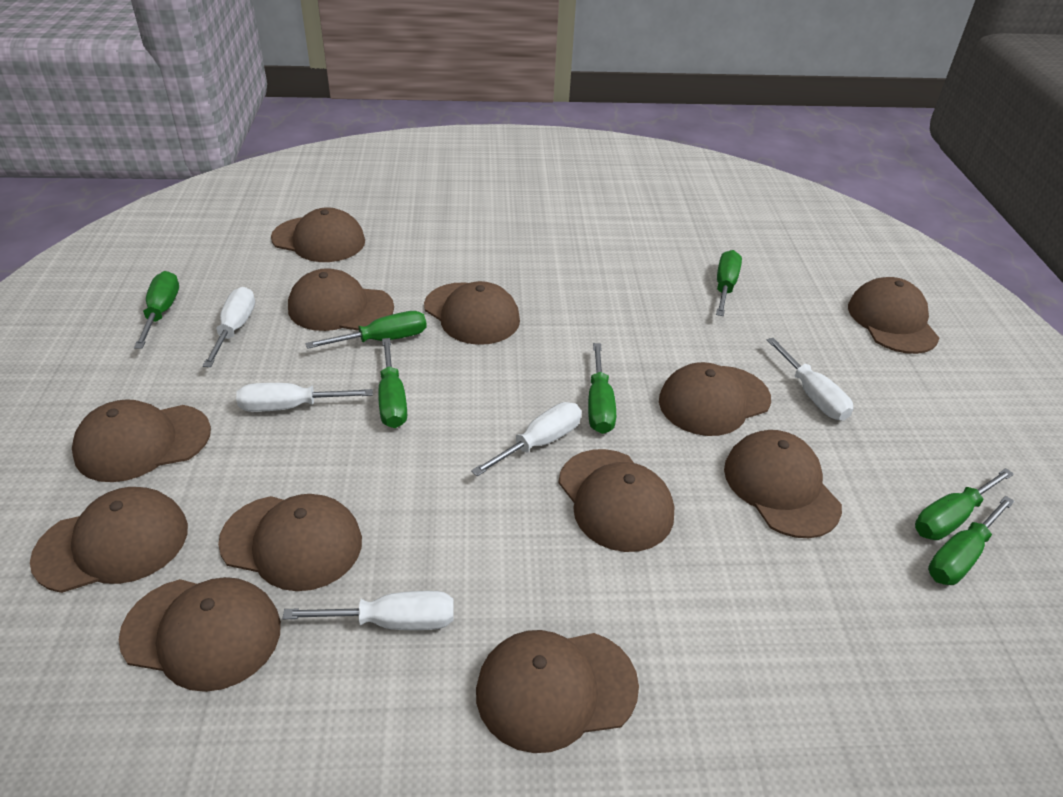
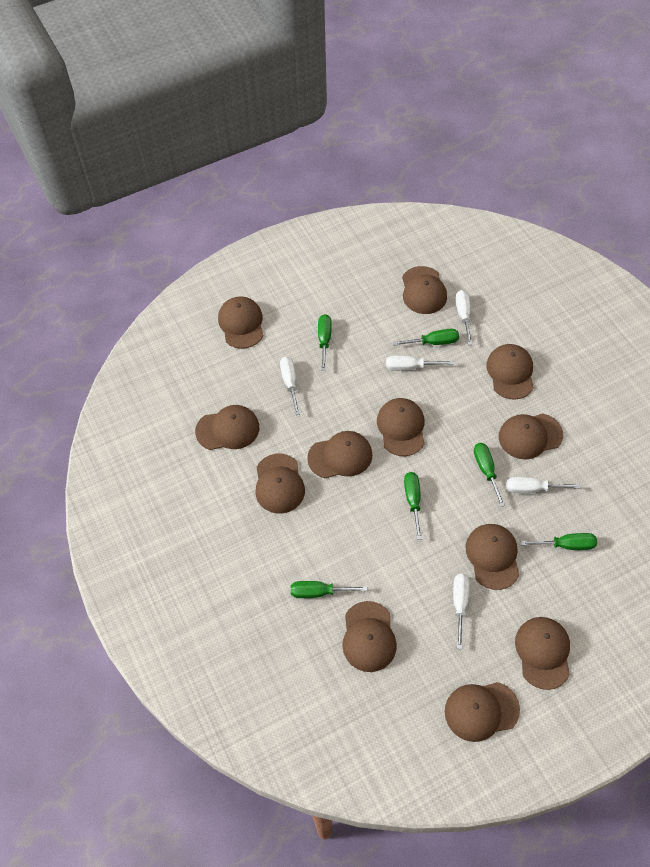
green screwdriver: 7 -> 6

